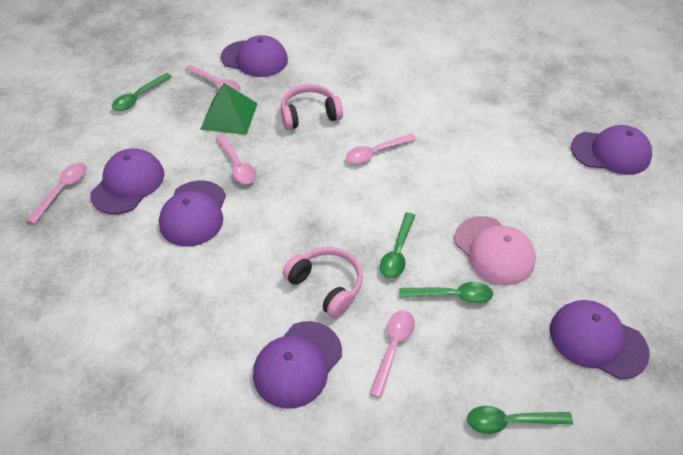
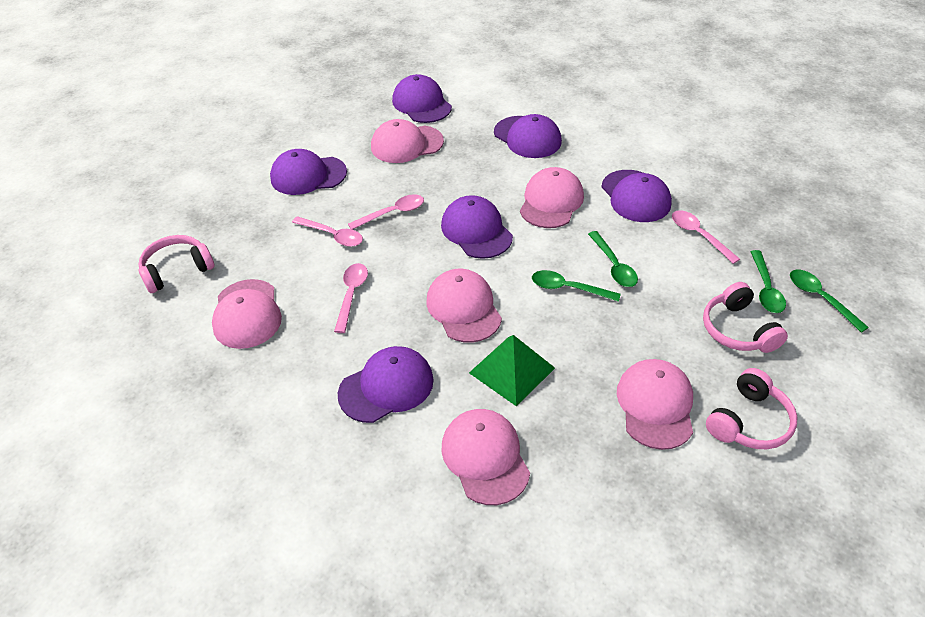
pink cap: 1 -> 6
pink headphones: 2 -> 3
pink spoon: 5 -> 4

